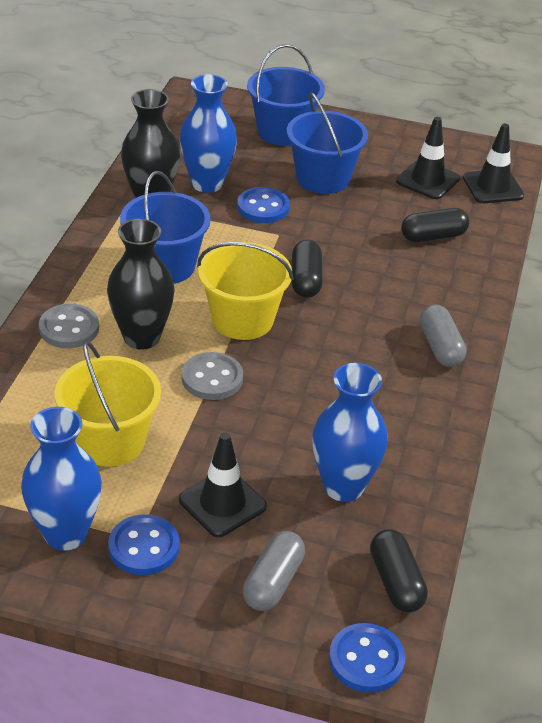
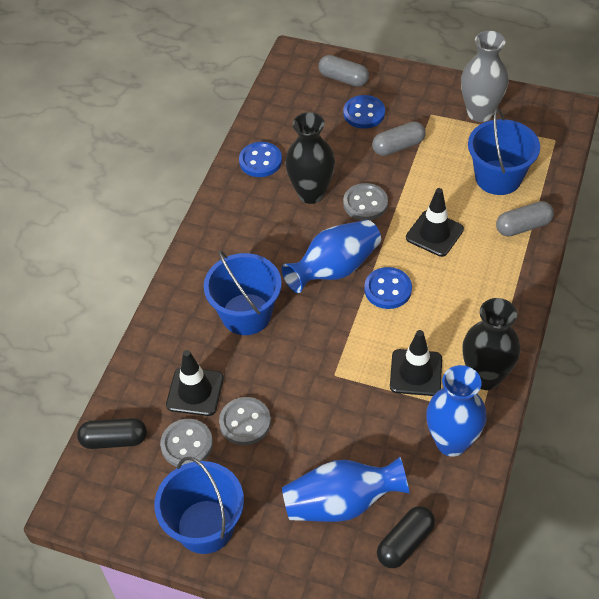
black capsule: 3 -> 2
grey button: 2 -> 3
grey capsule: 2 -> 3
grey vase: 0 -> 1
yellow bucket: 2 -> 0

